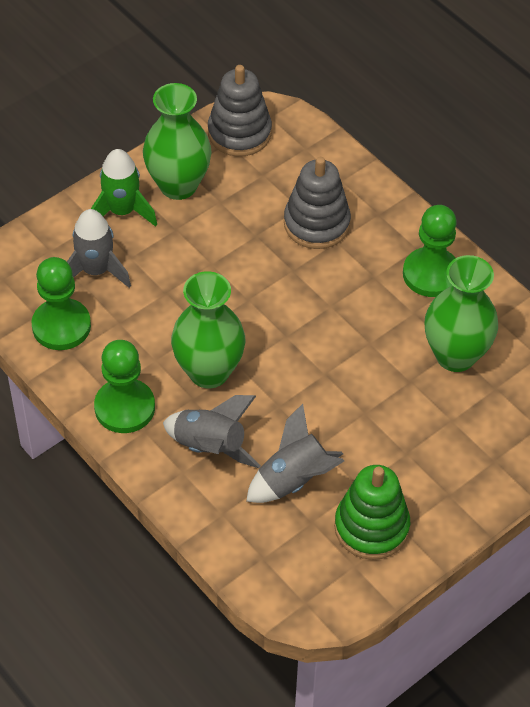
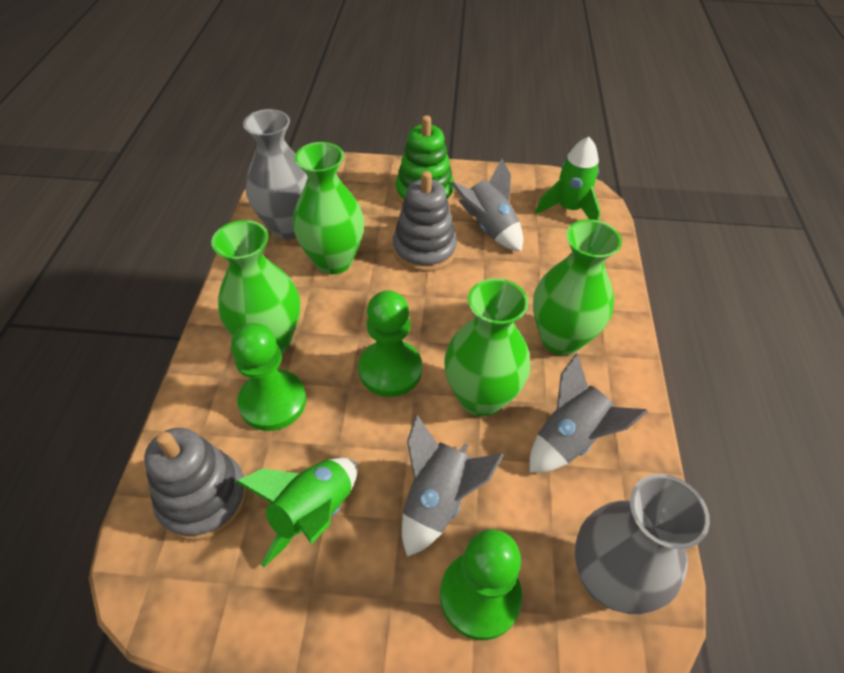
green rocket: 1 -> 2
green vase: 3 -> 4
grey vase: 0 -> 2

